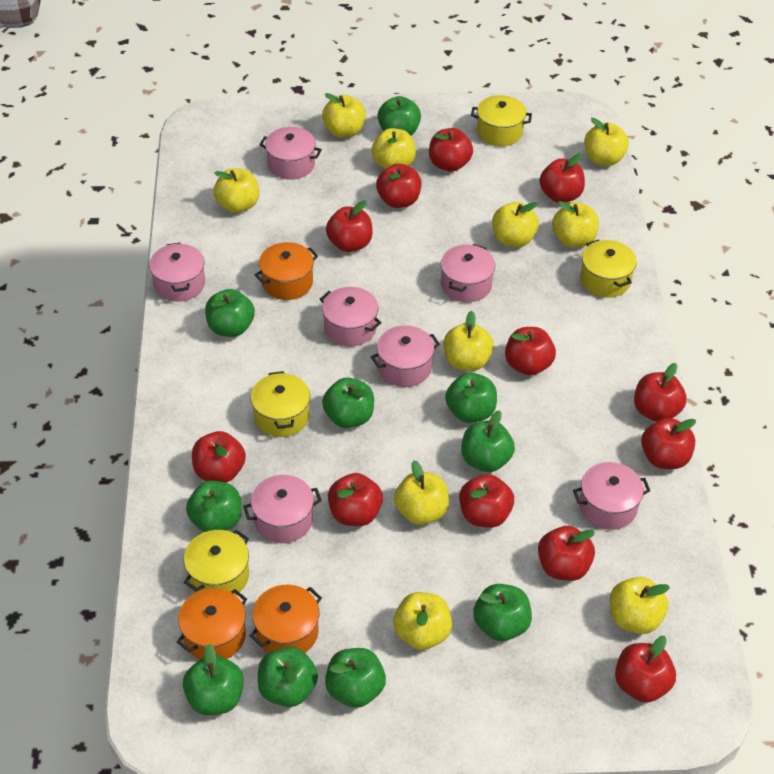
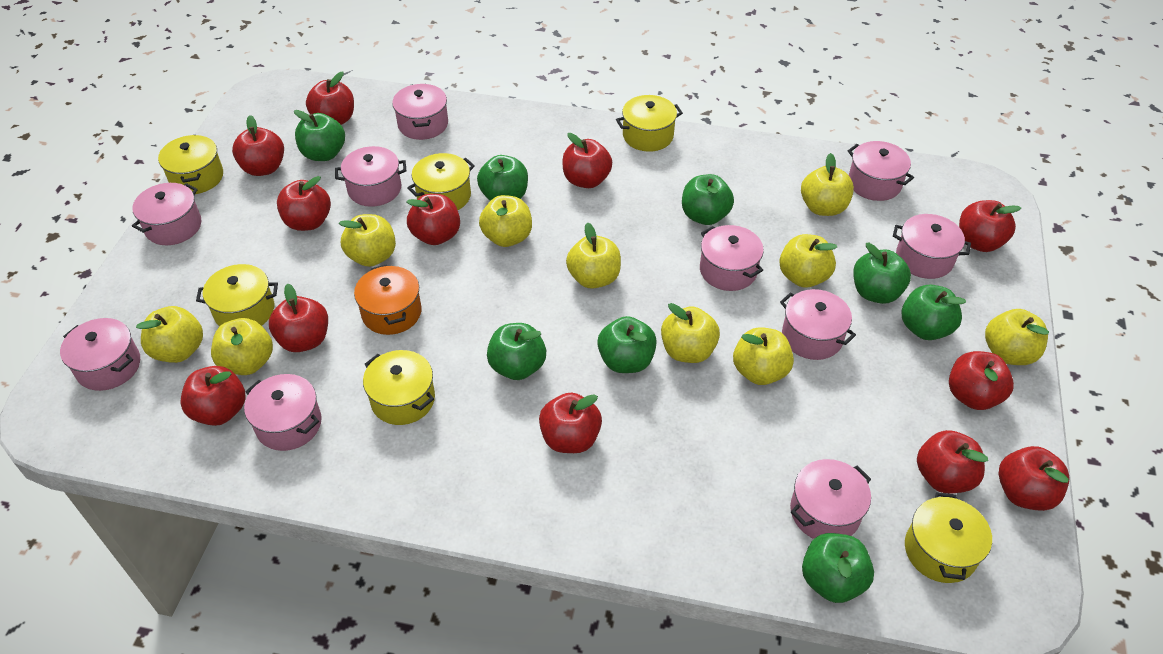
green apple: 10 -> 8
orange pot: 3 -> 1
pink pot: 7 -> 10
yellow pot: 4 -> 6

